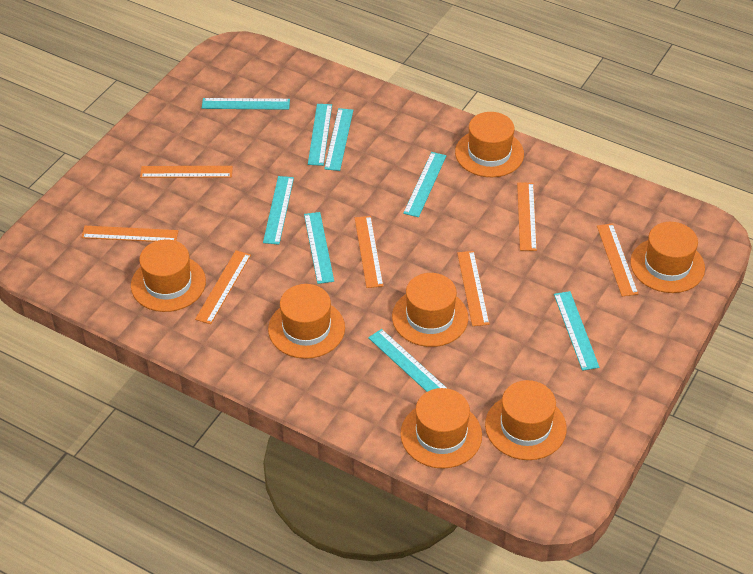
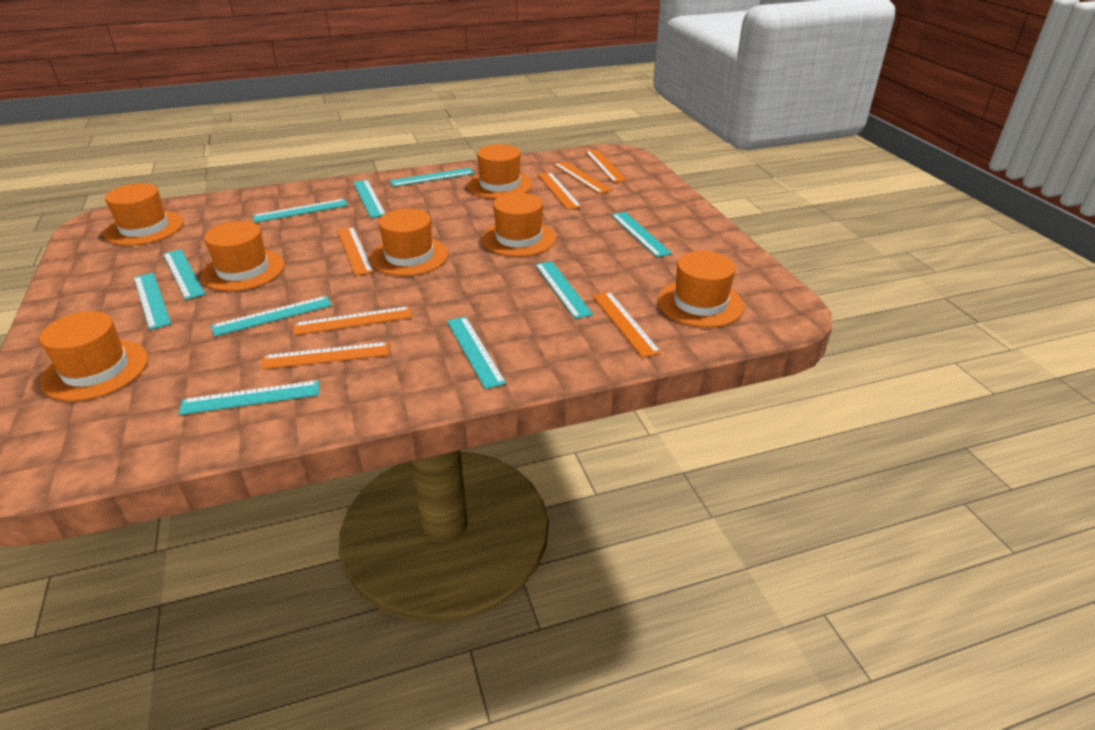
turquoise ruler: 8 -> 10

